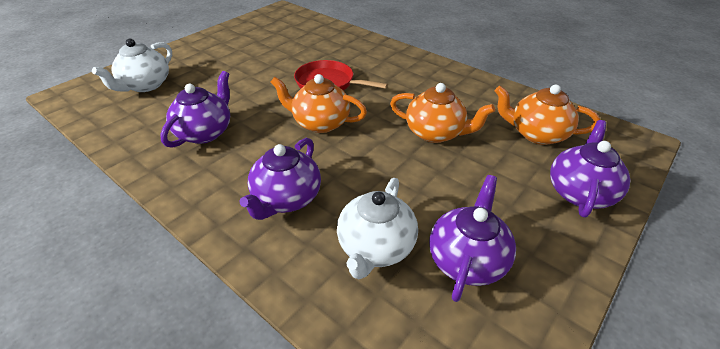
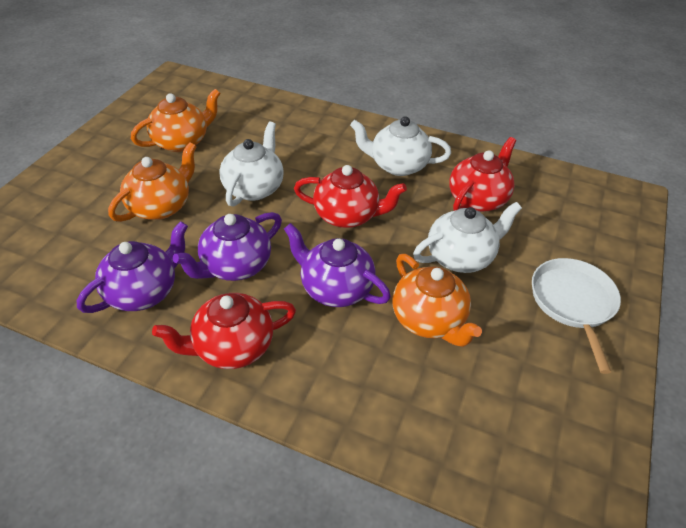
purple teapot: 4 -> 3
red pan: 1 -> 0
red teapot: 0 -> 3
white pan: 0 -> 1
white teapot: 2 -> 3

